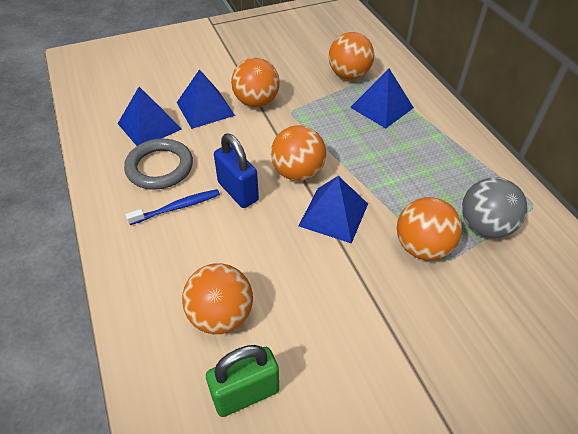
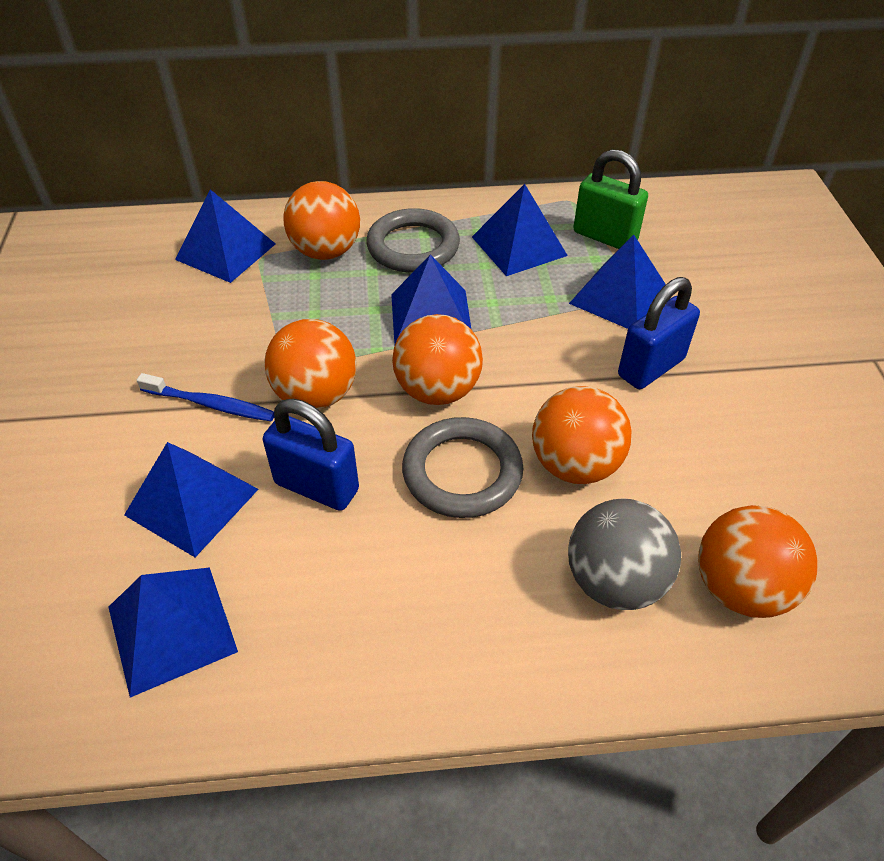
blue padlock: 1 -> 2
blue pyramid: 4 -> 6
grey ring: 1 -> 2

